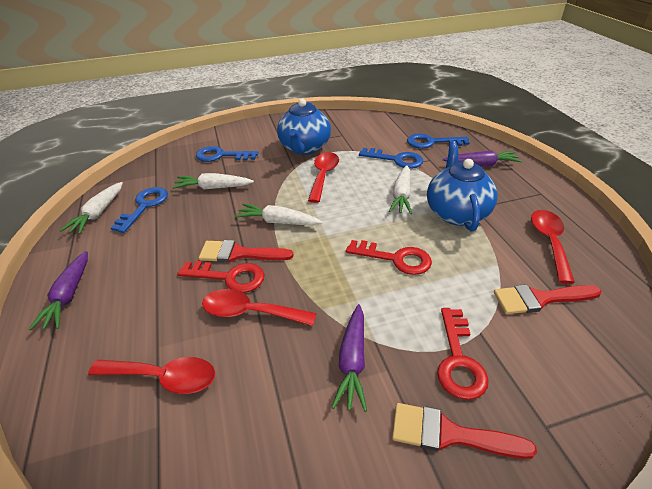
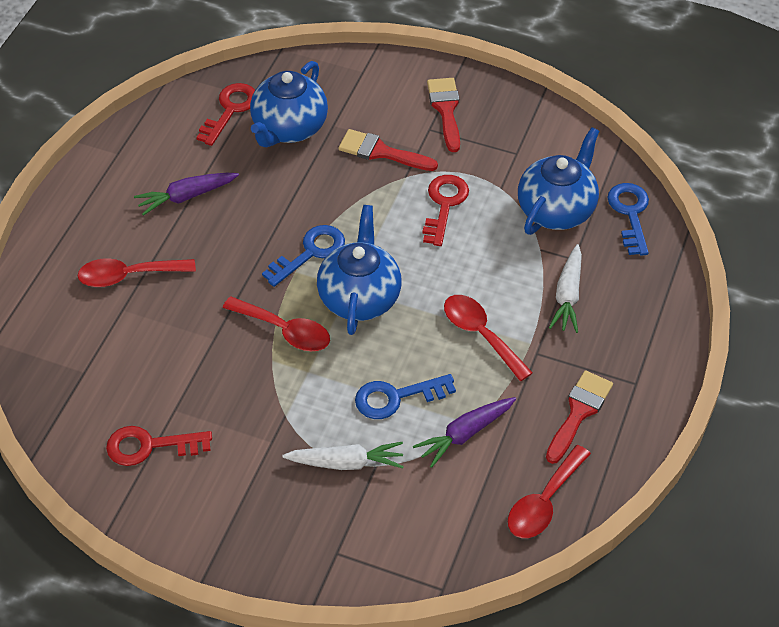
blue key: 4 -> 3
blue teapot: 2 -> 3
purple carrot: 3 -> 2
white carrot: 4 -> 2

